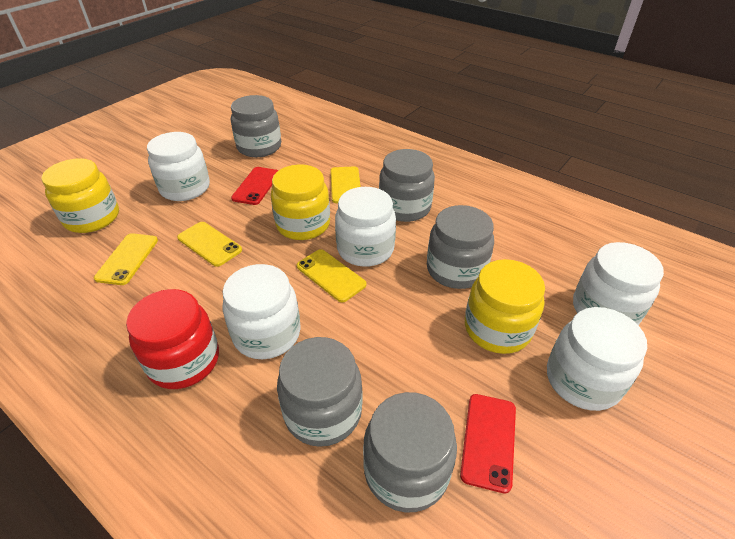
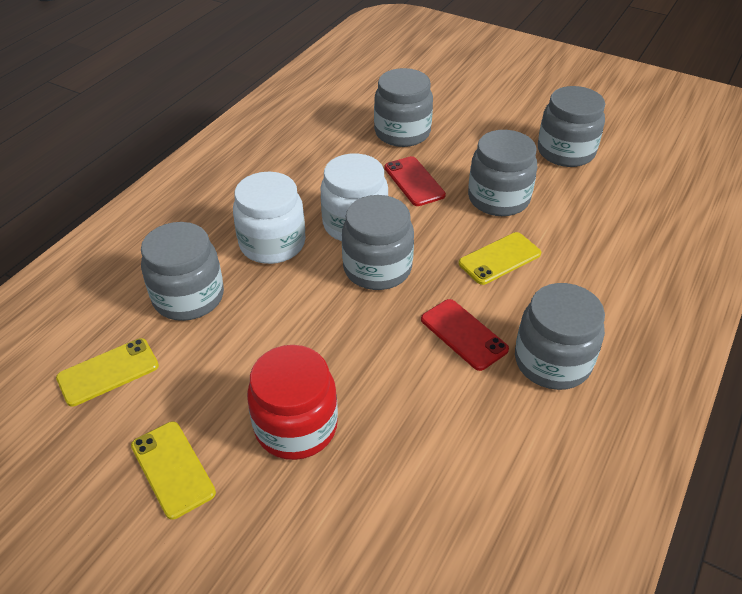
grey jar: 5 -> 6
white jar: 5 -> 2
yellow jar: 3 -> 0
yellow phone: 4 -> 3

